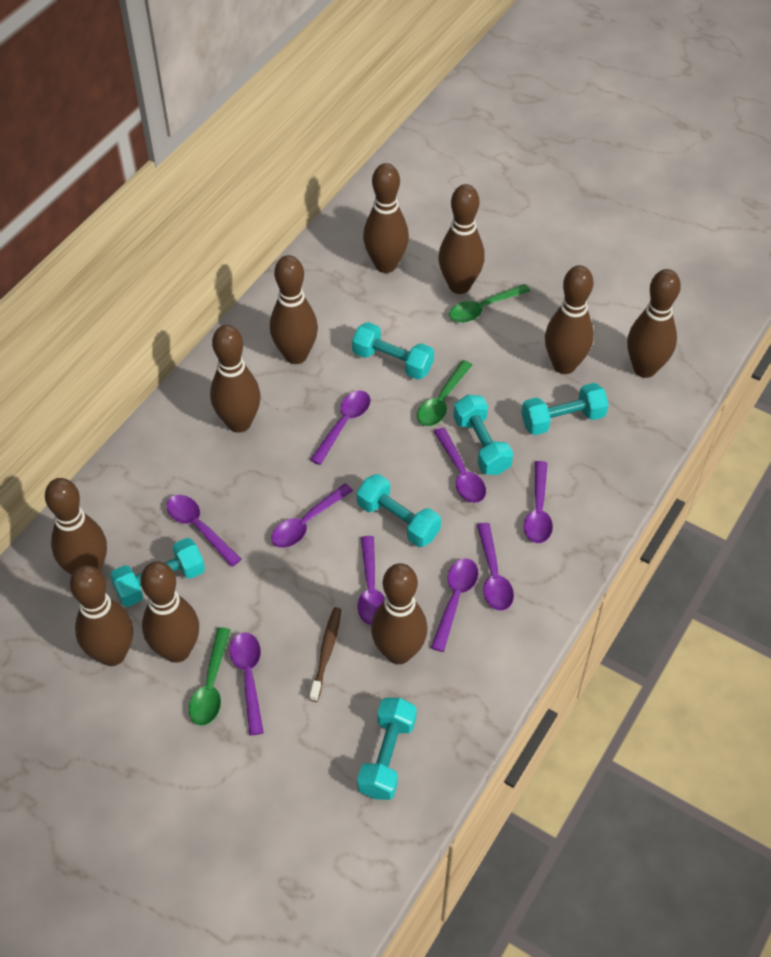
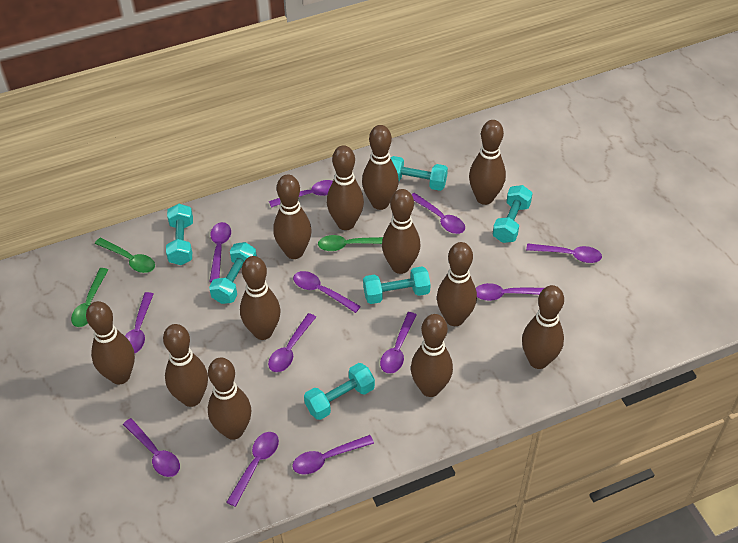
brown bowling pin: 10 -> 12
brown toothbrush: 1 -> 0
purple spoon: 9 -> 12

